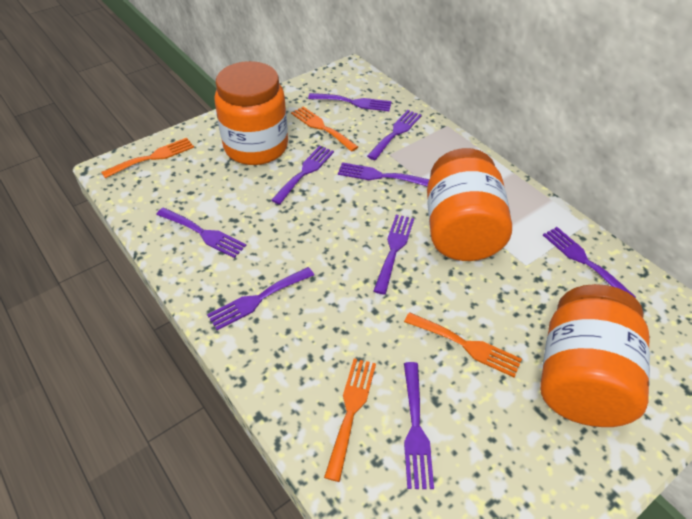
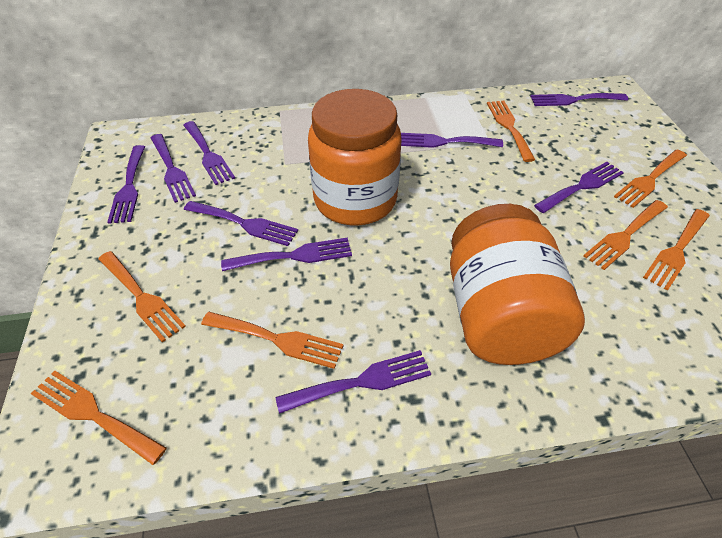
orange fork: 4 -> 7
orange jar: 3 -> 2

